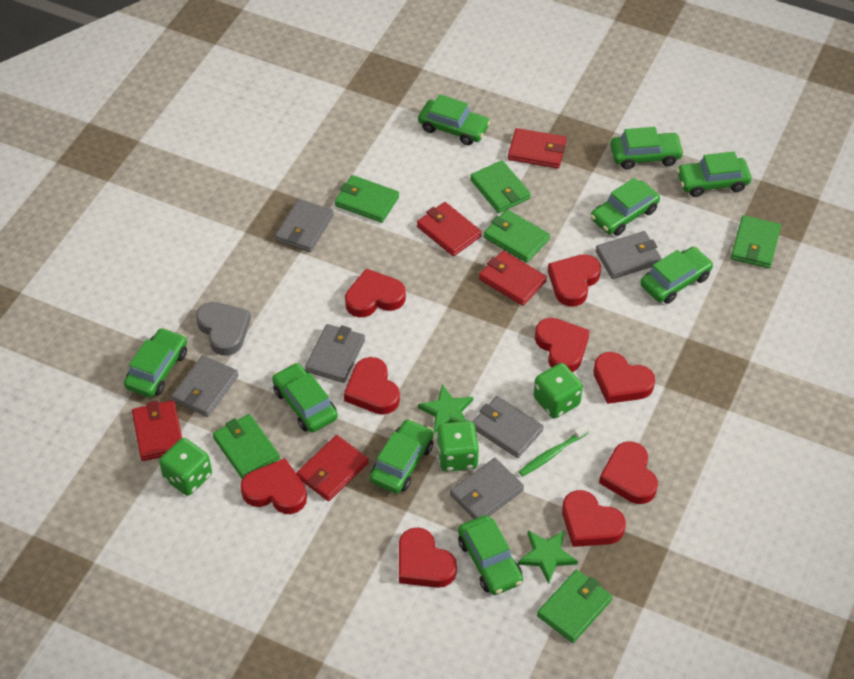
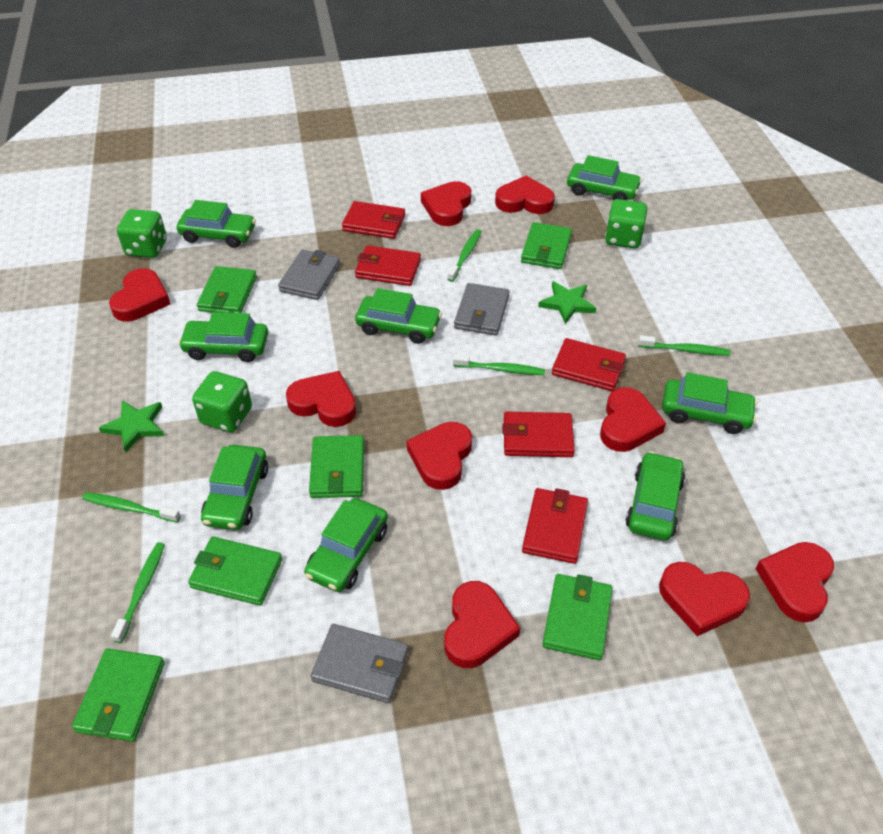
green car: 9 -> 8
green toothbrush: 1 -> 5
grey heart: 1 -> 0
grey wallet: 6 -> 3

